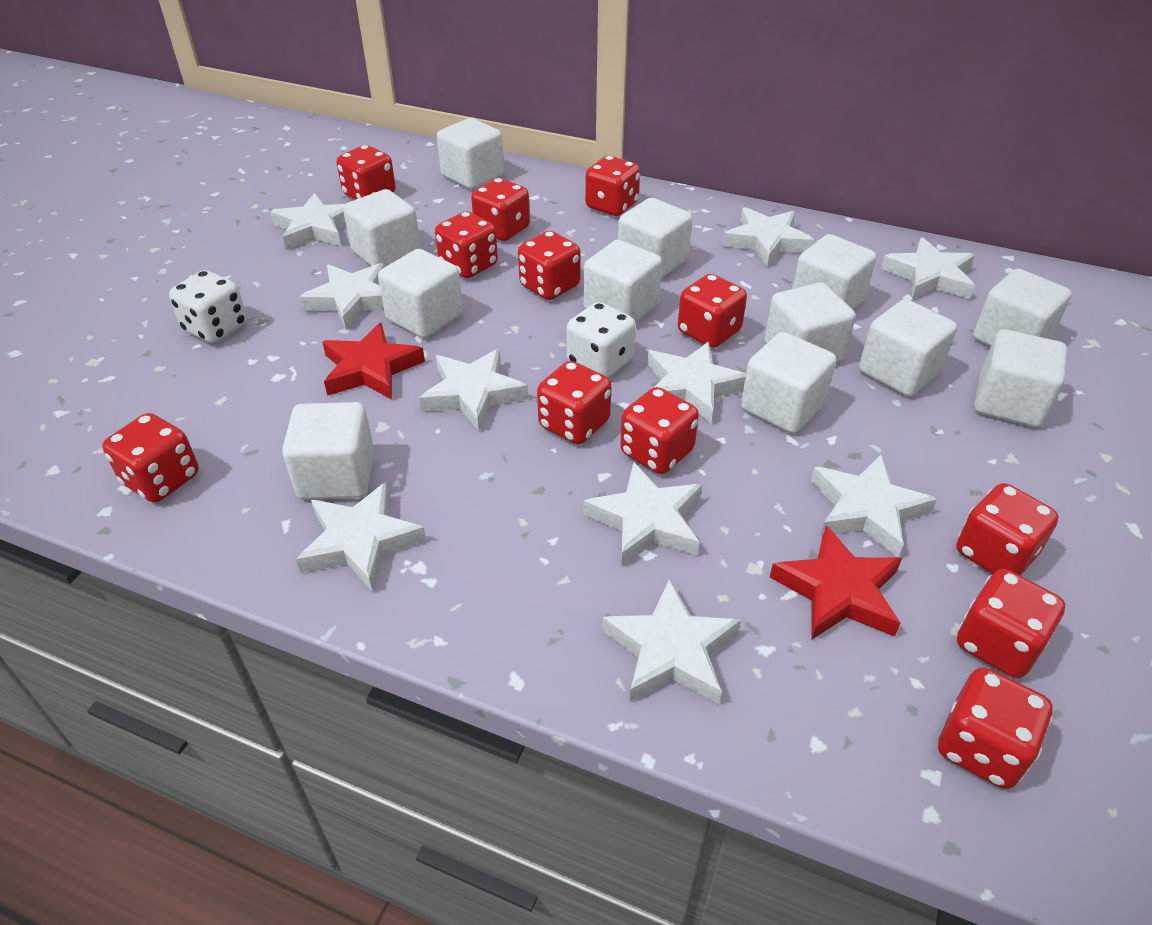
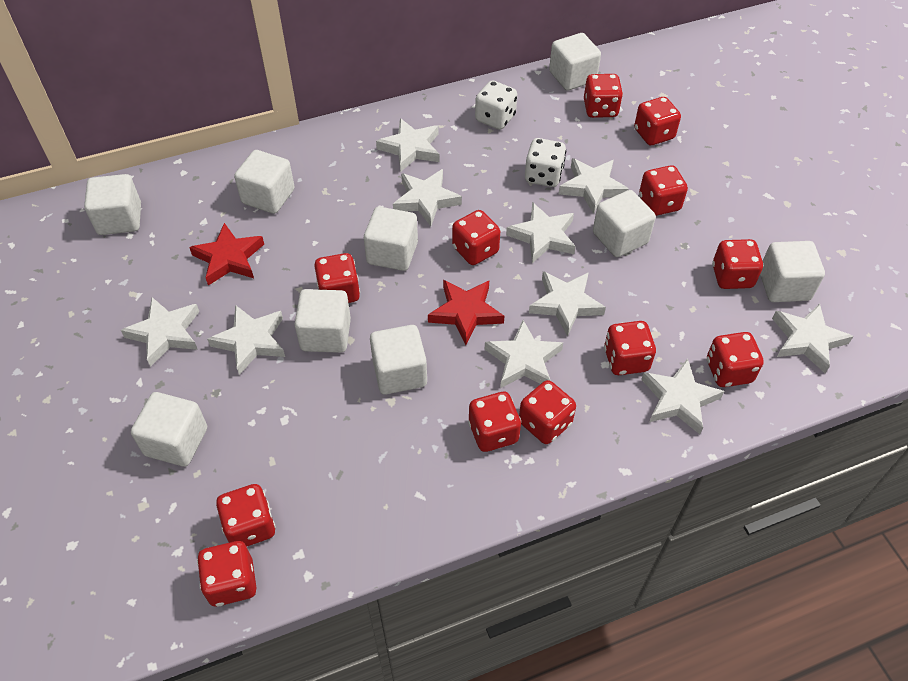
white cube: 12 -> 9

